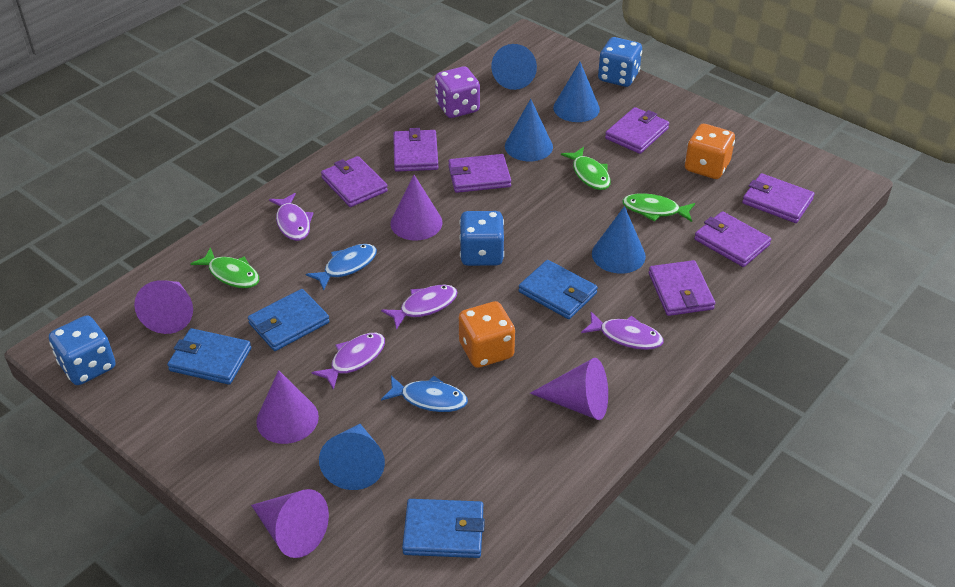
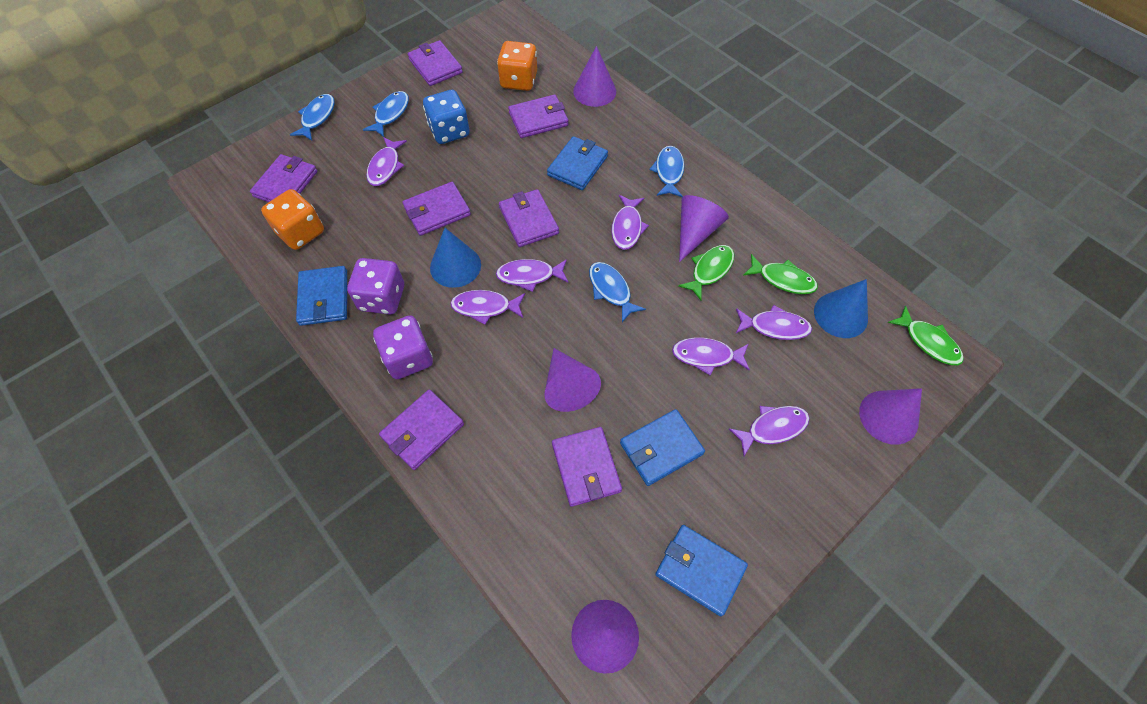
blue cone: 5 -> 2
blue dice: 3 -> 1
blue fish: 2 -> 4
purple dice: 1 -> 2
purple fish: 4 -> 7

